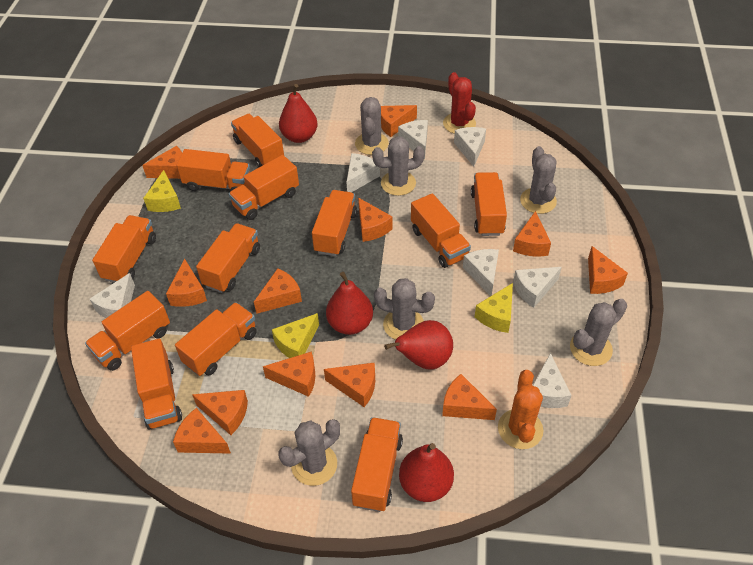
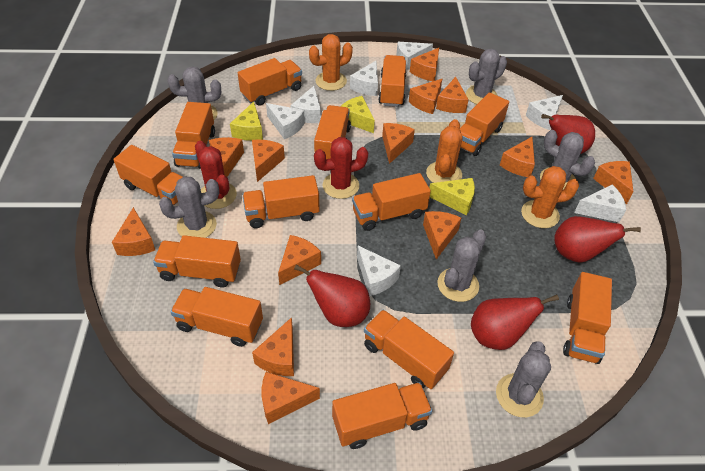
orange cactus: 1 -> 3
orange cheese: 12 -> 13
orange truck: 12 -> 13
red cactus: 1 -> 2

